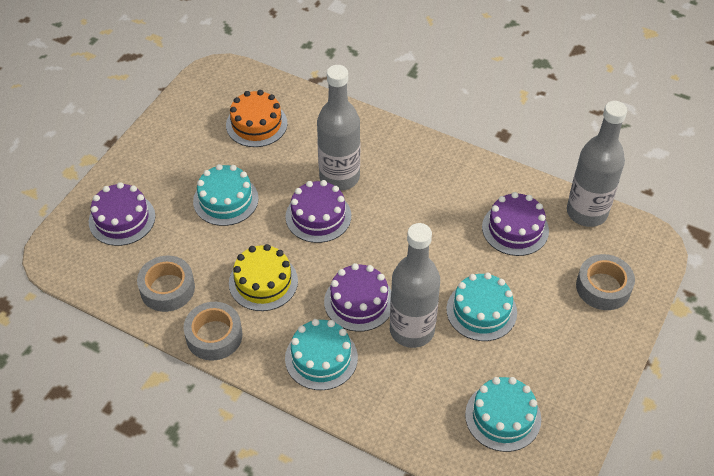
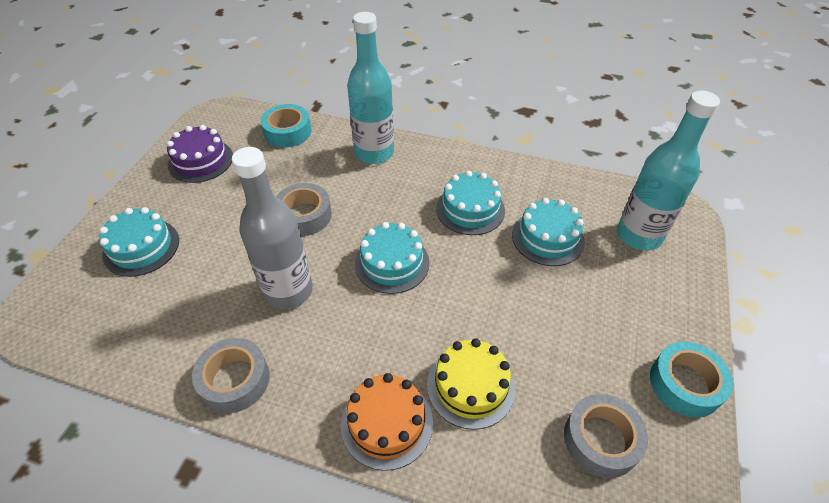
grey bottle: 3 -> 1
purple cake: 4 -> 1
turquoise bottle: 0 -> 2
turquoise tape: 0 -> 2

